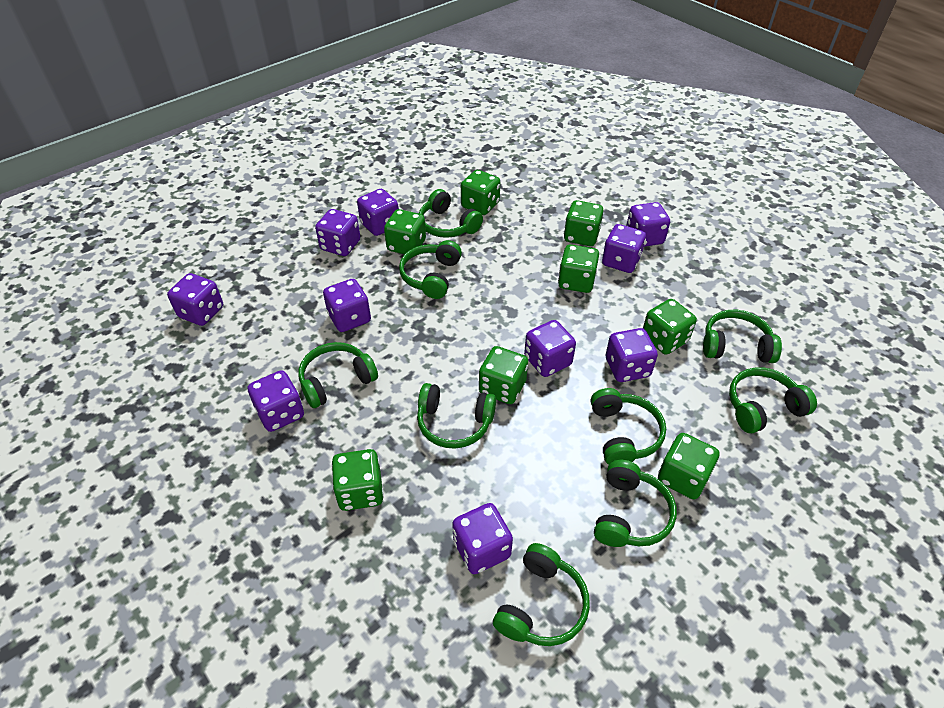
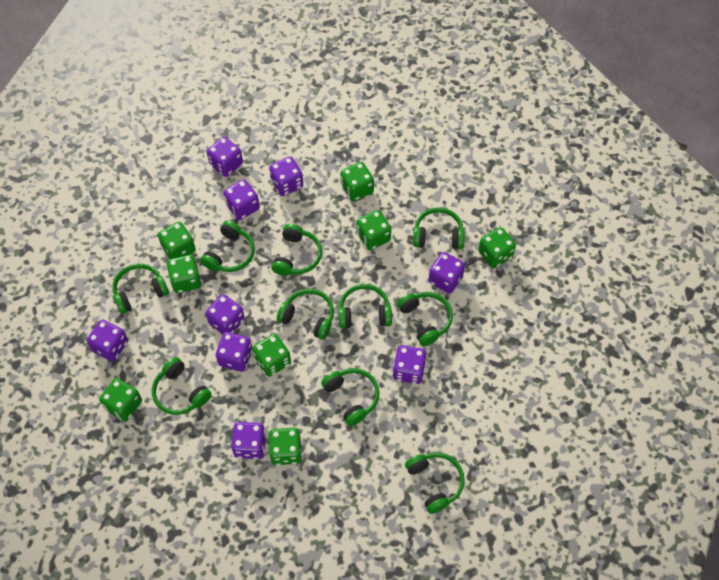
green headphones: 9 -> 10
purple dice: 10 -> 9

